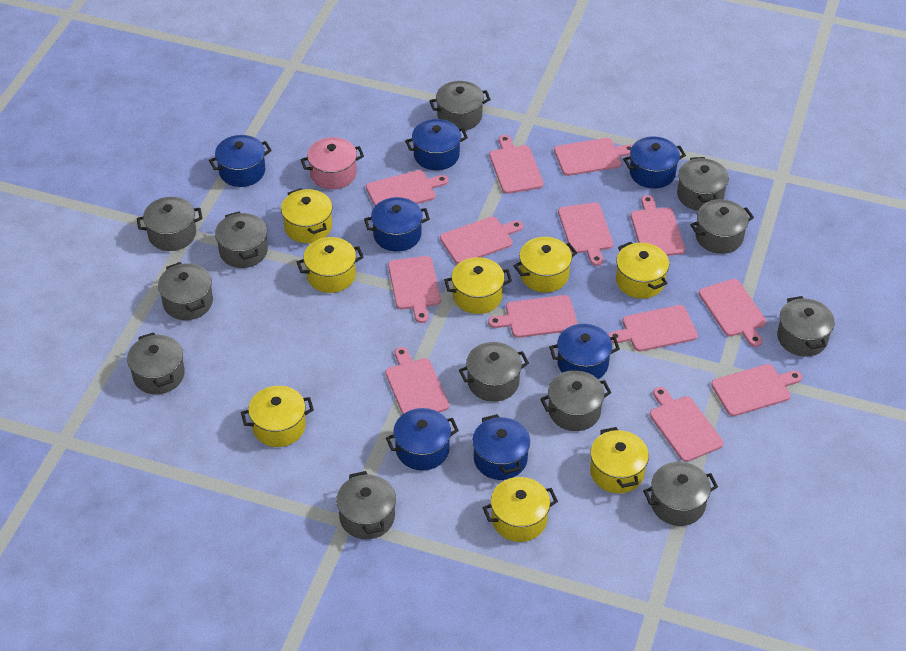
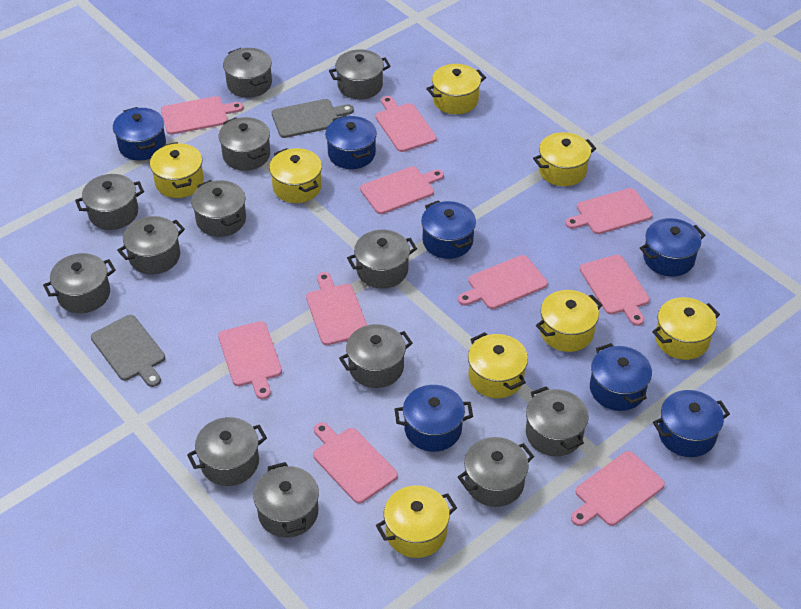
grey cutting board: 0 -> 2
grey pot: 12 -> 13
pink cutting board: 13 -> 10
pink pot: 1 -> 0

